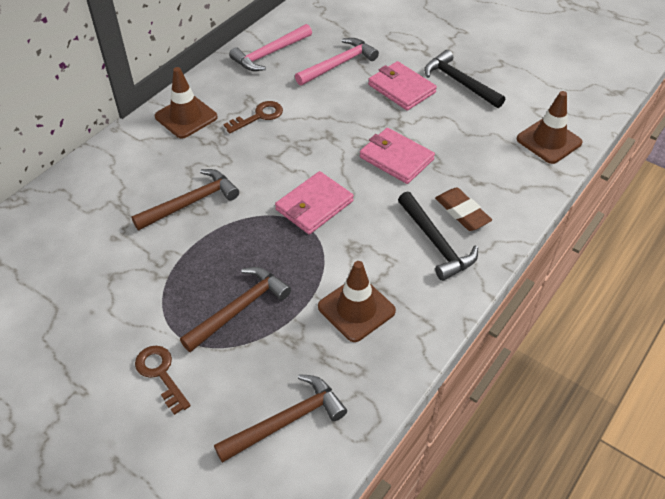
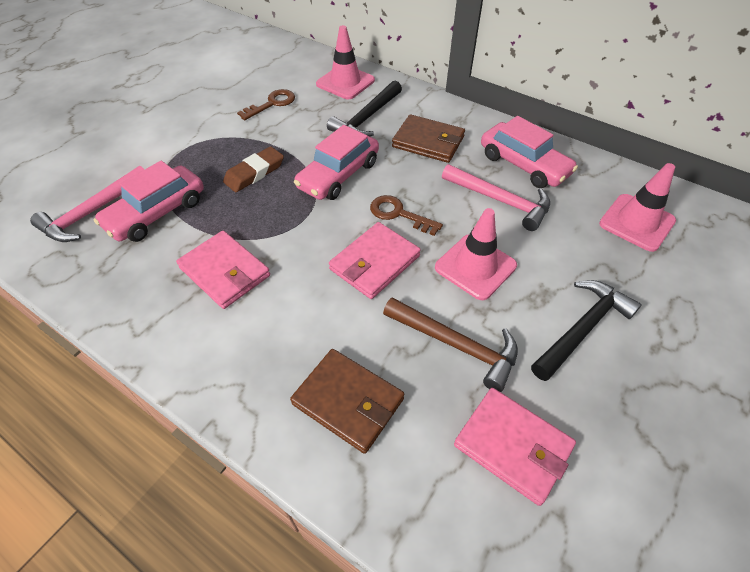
brown hammer: 3 -> 1
brown traffic cone: 3 -> 0
brown wallet: 0 -> 2
pink car: 0 -> 3
pink traffic cone: 0 -> 3

